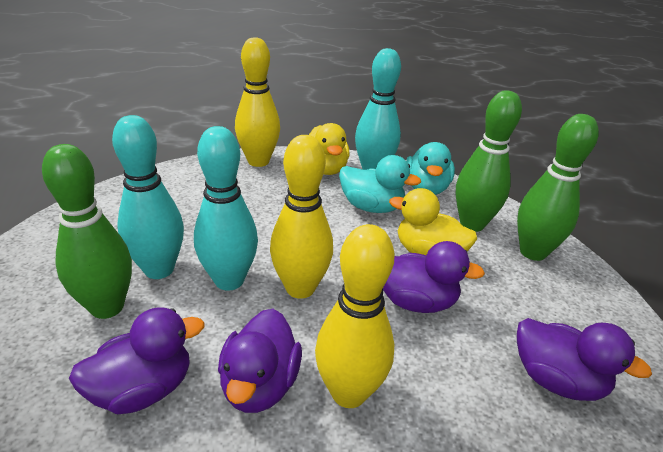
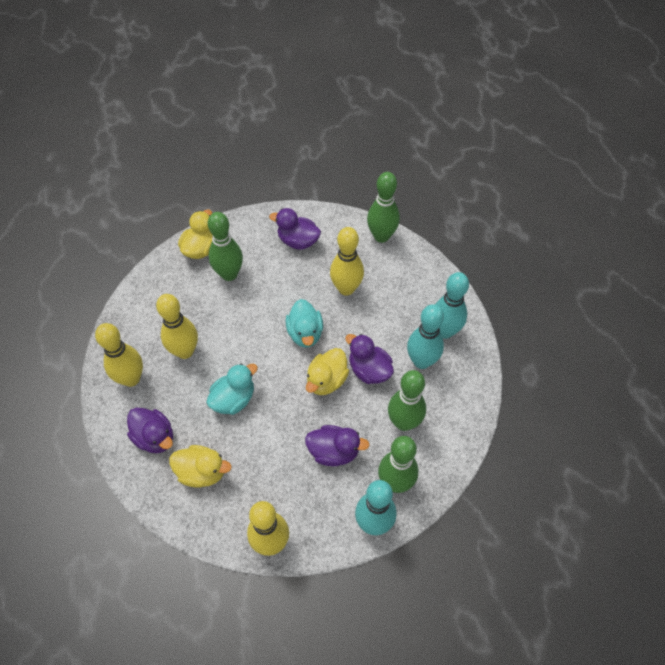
green bowling pin: 3 -> 4
yellow bowling pin: 3 -> 4
yellow duck: 2 -> 3

